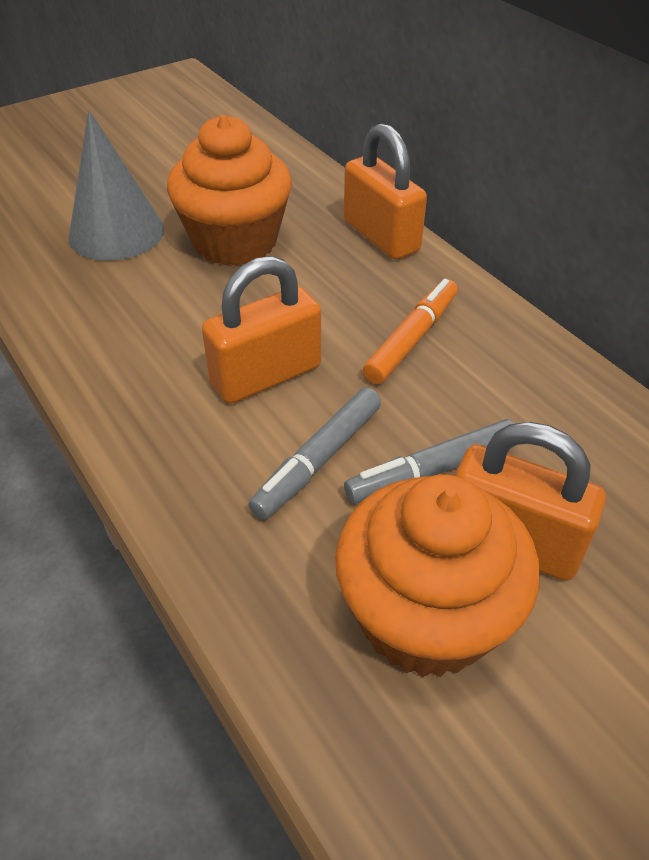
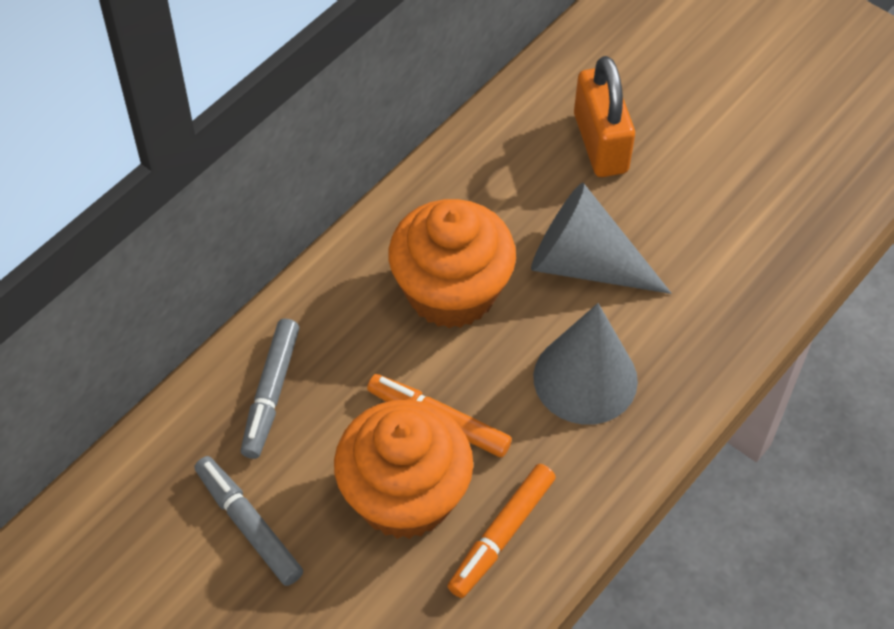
grey cone: 1 -> 2
orange marker: 1 -> 2
orange padlock: 3 -> 1

